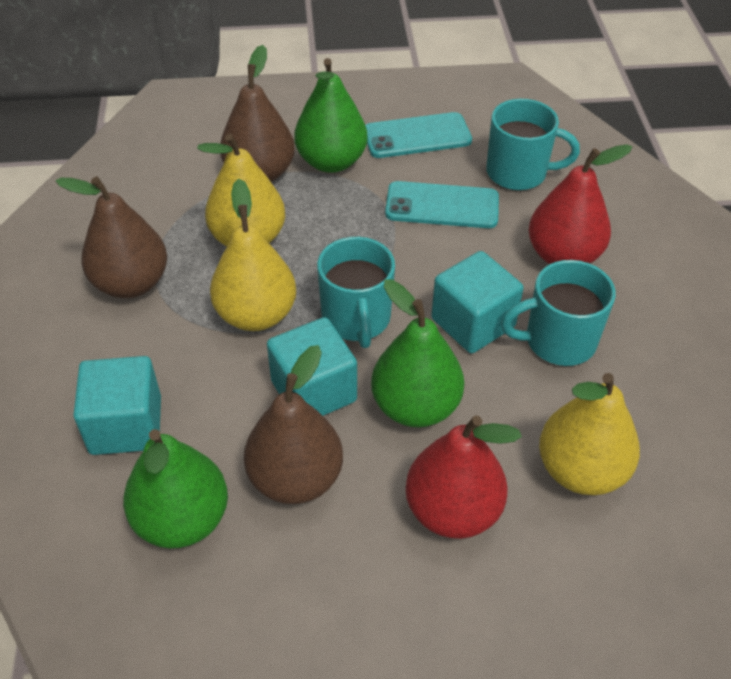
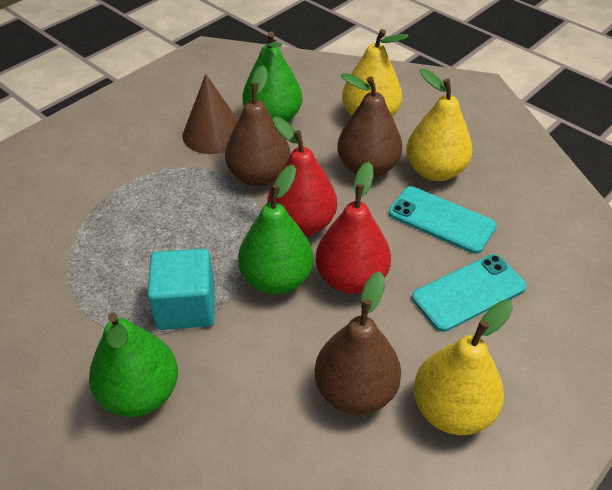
brown cone: 0 -> 1
turquoise cube: 3 -> 1
turquoise mug: 3 -> 0

